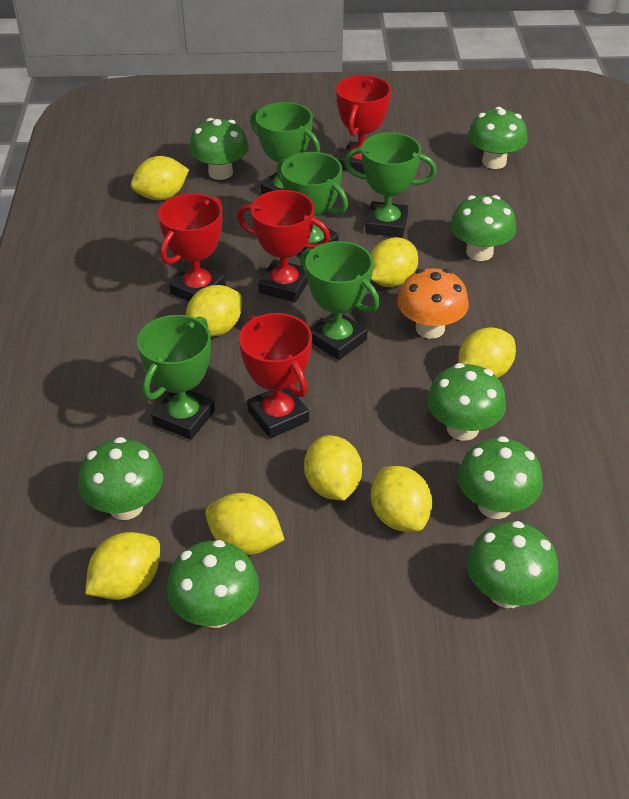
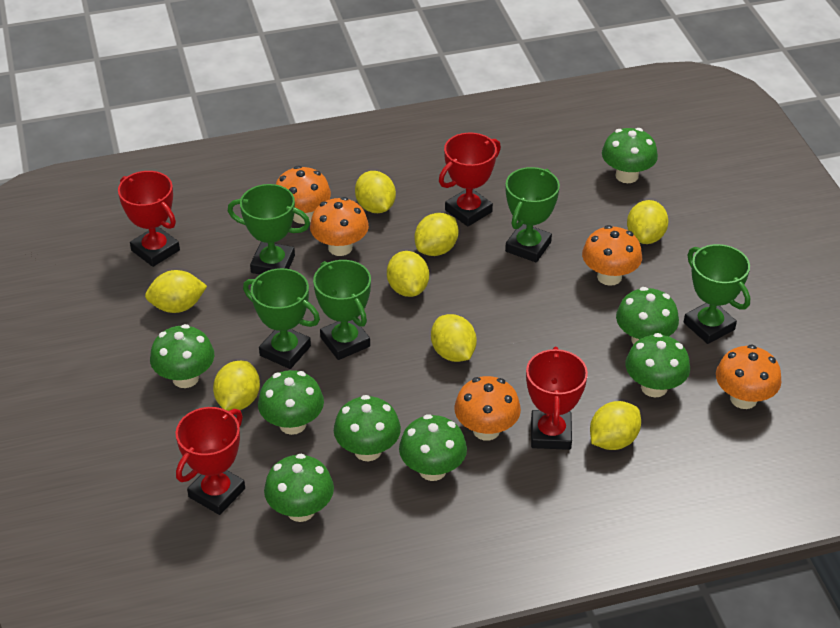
orange mushroom: 1 -> 5

